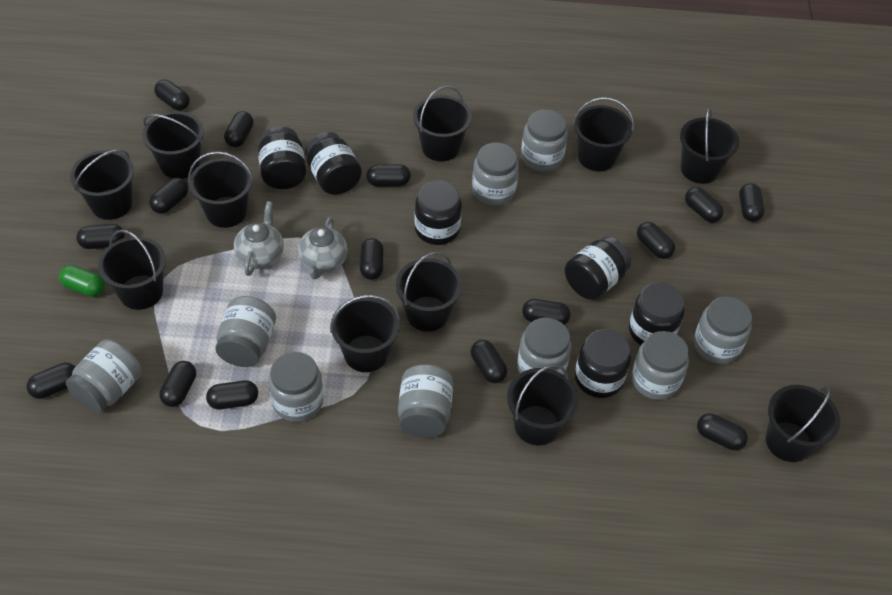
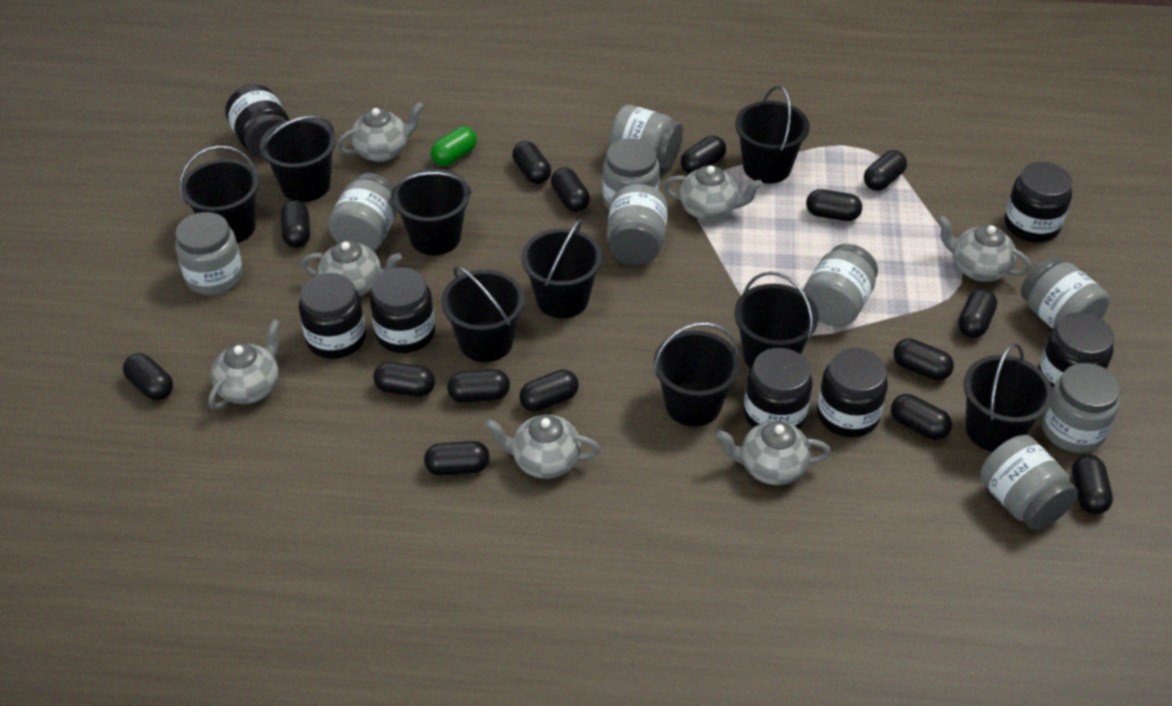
black bucket: 11 -> 9
black jar: 6 -> 7
grey teapot: 2 -> 7

